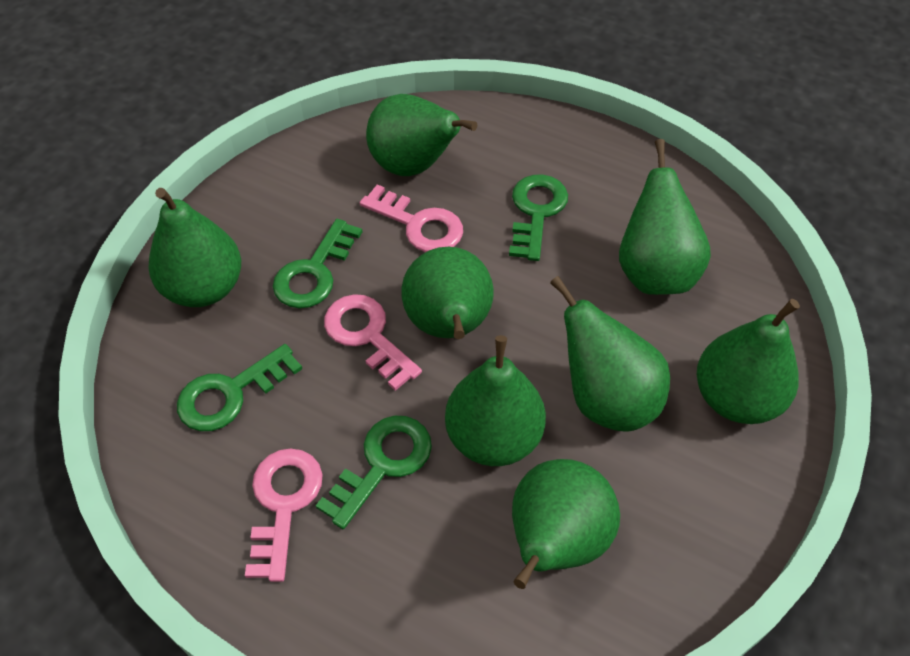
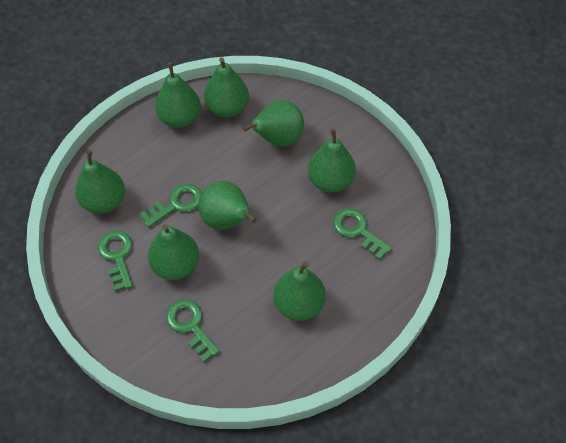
pink key: 3 -> 0

